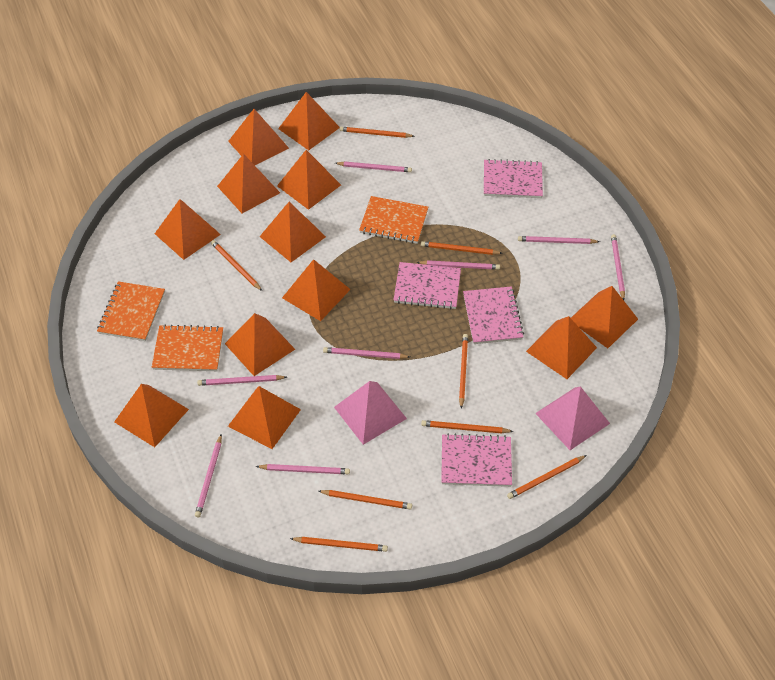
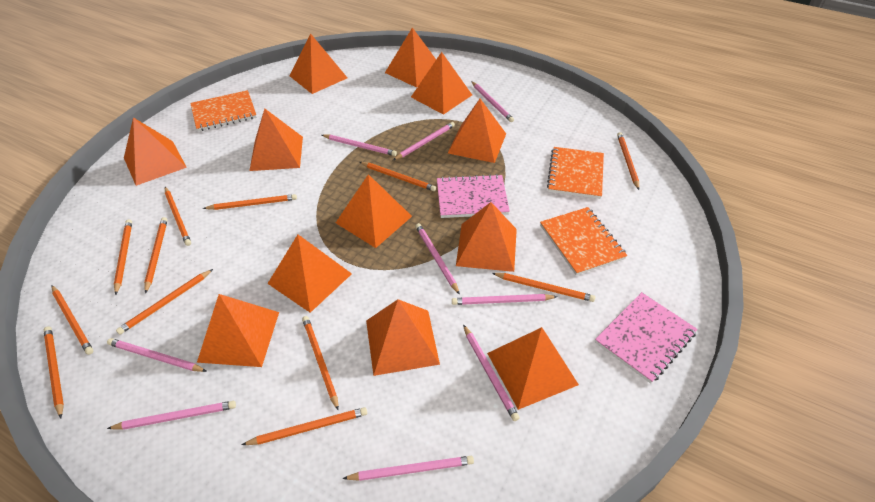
orange pencil: 8 -> 12
pink notebook: 4 -> 2
pink pencil: 8 -> 9
pink pyramid: 2 -> 0

